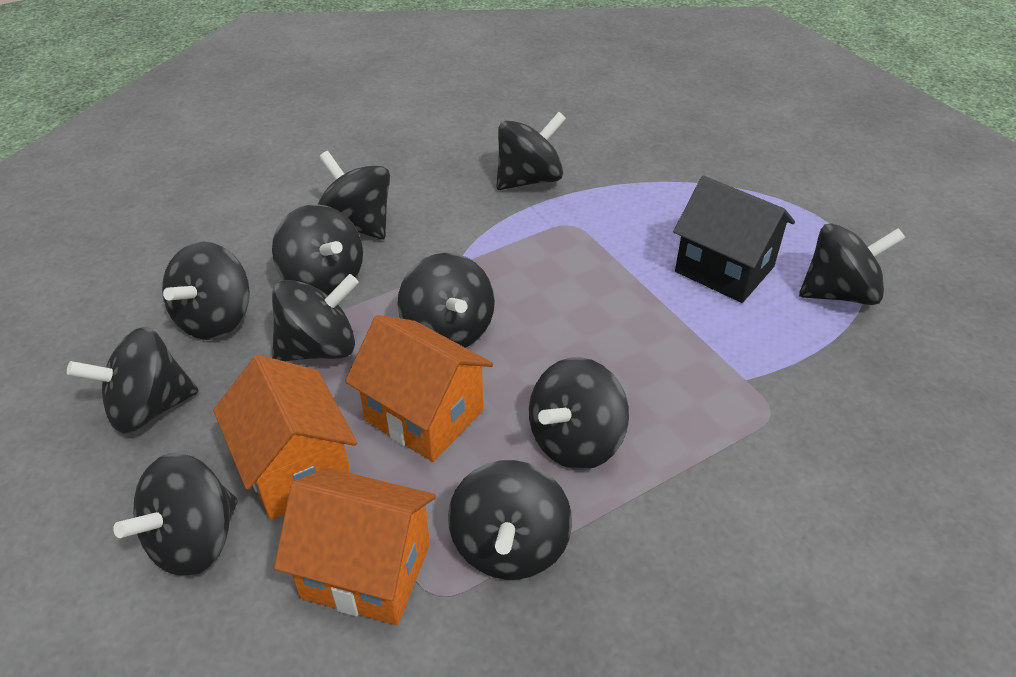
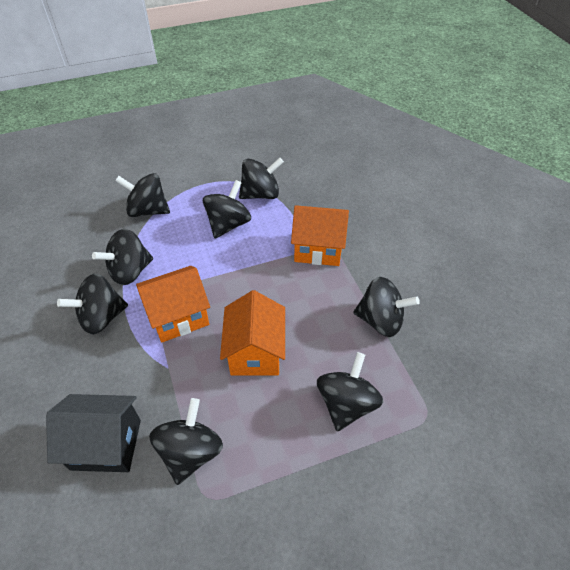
black spinning top: 11 -> 8

